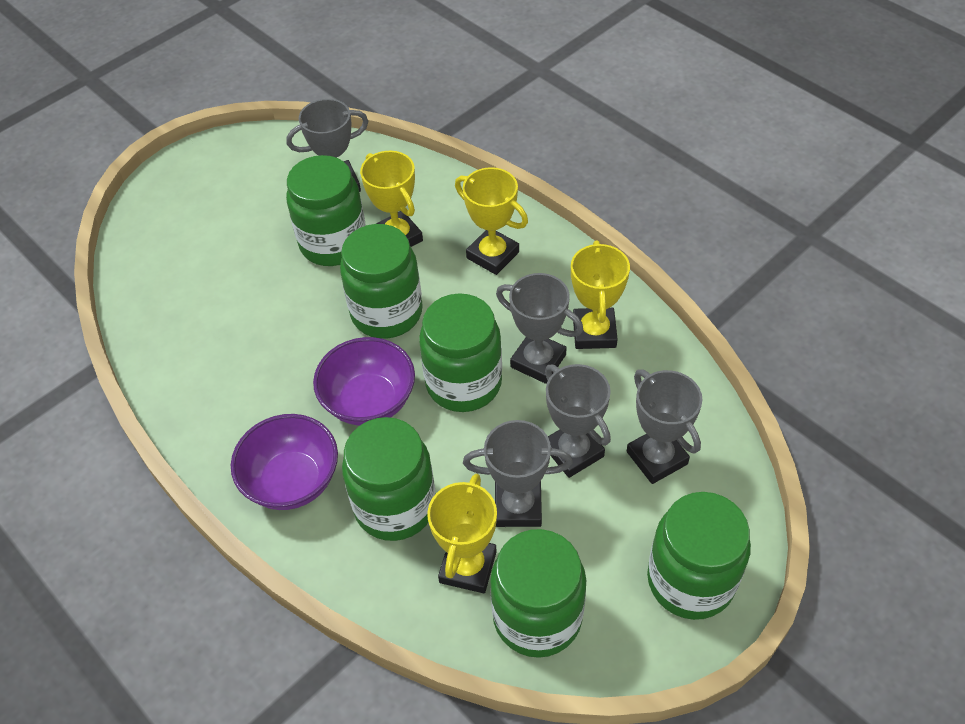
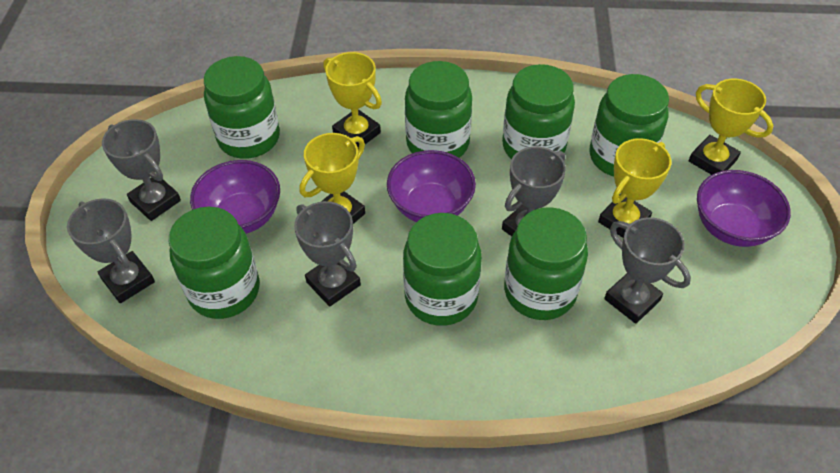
green jar: 6 -> 7
purple bowl: 2 -> 3

